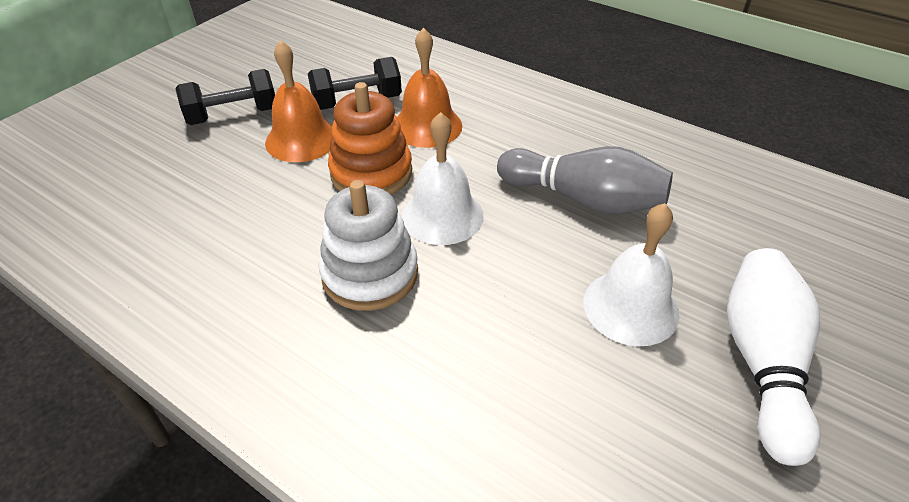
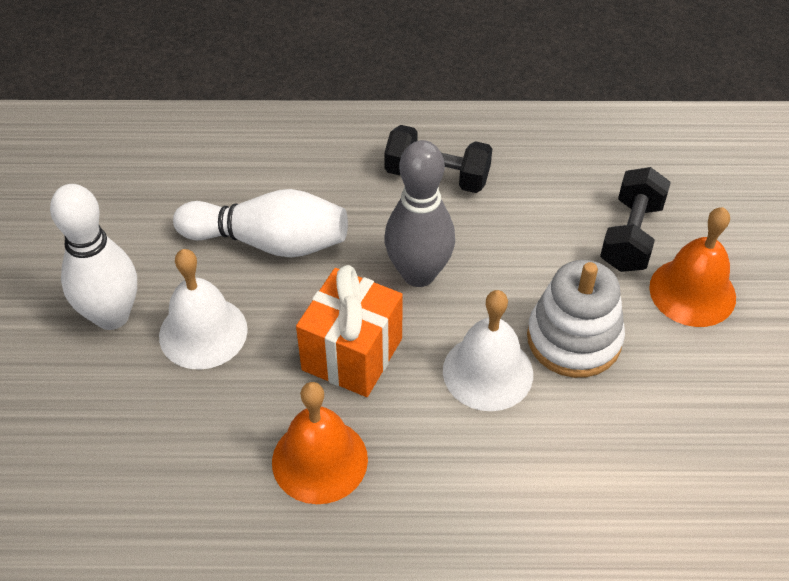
orange gift: 0 -> 1
orange stacking toy: 1 -> 0
white bowling pin: 1 -> 2

